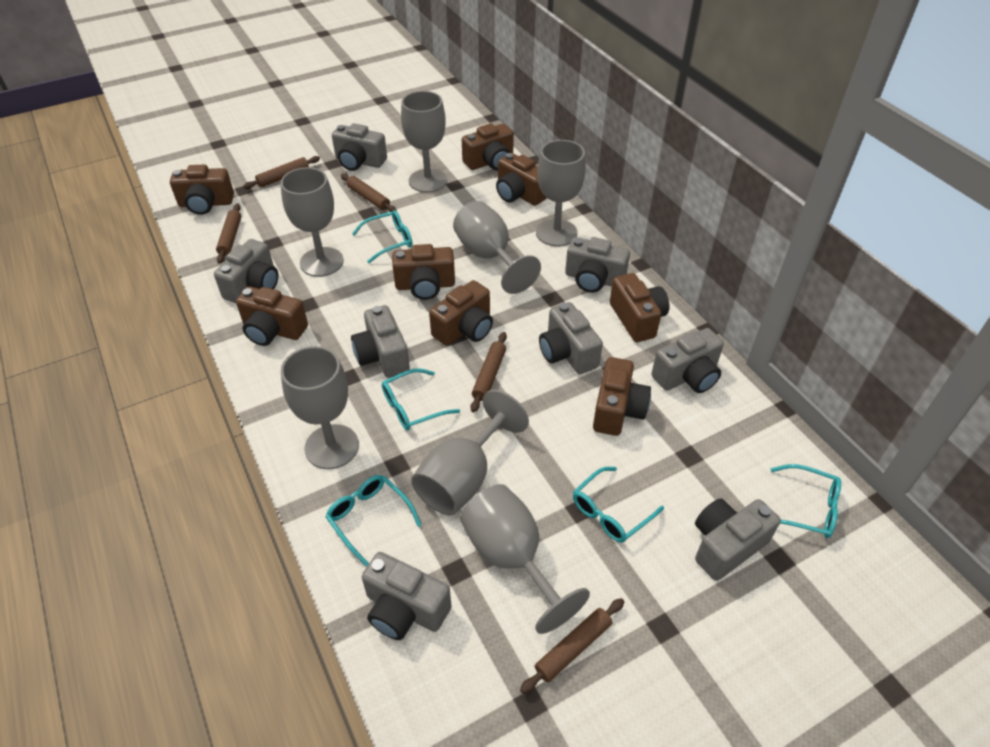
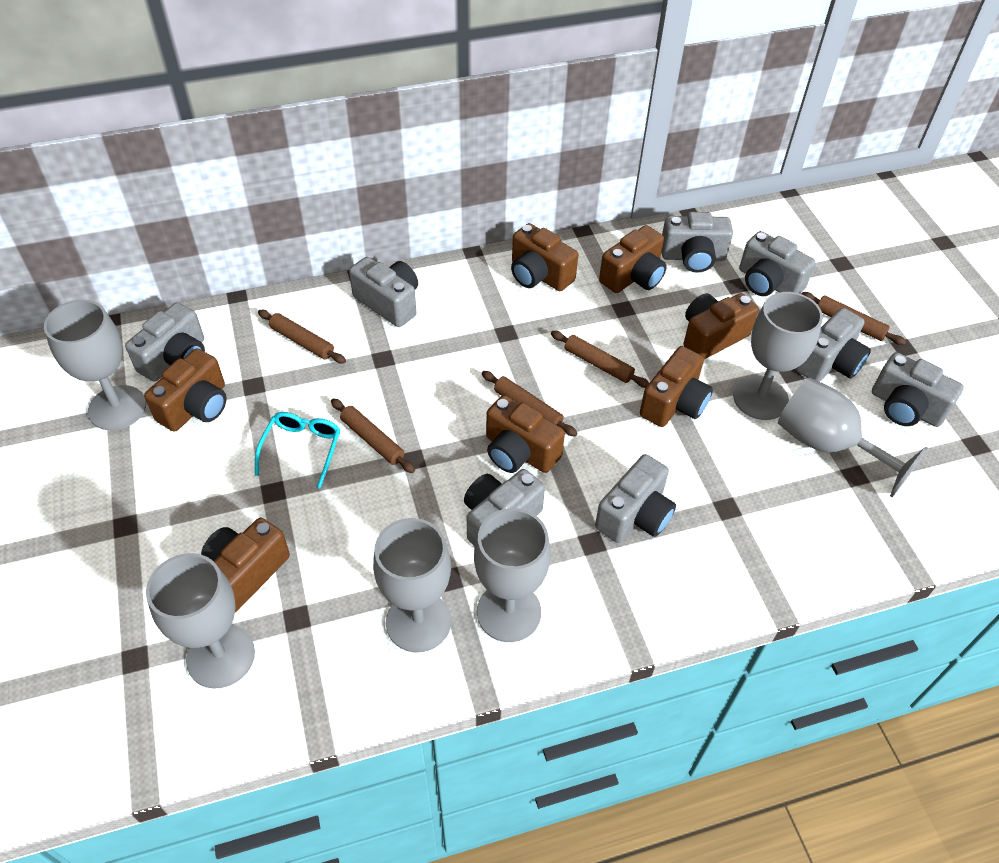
brown camera: 8 -> 7
grey goblet: 7 -> 6
turquoise glasses: 5 -> 1

